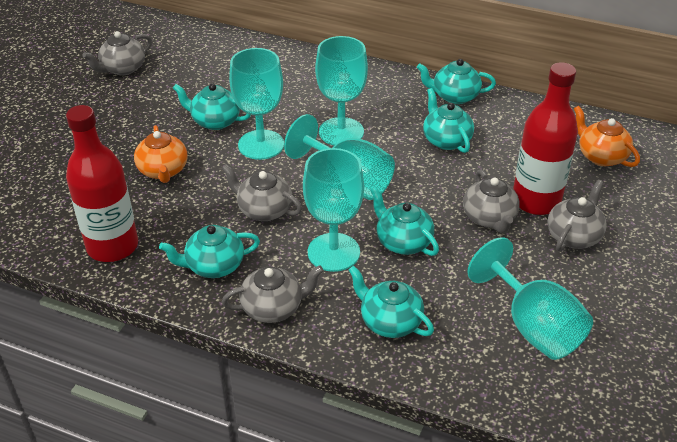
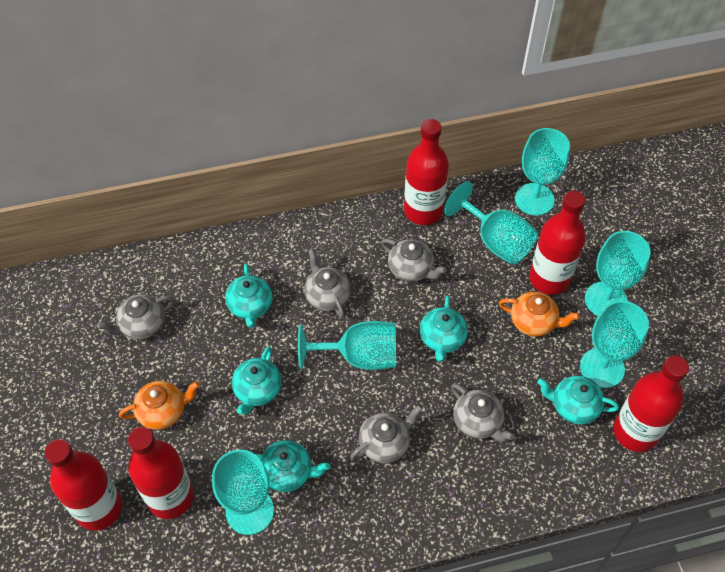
red bottle: 2 -> 5
turquoise goblet: 5 -> 6
turquoise teapot: 6 -> 5

